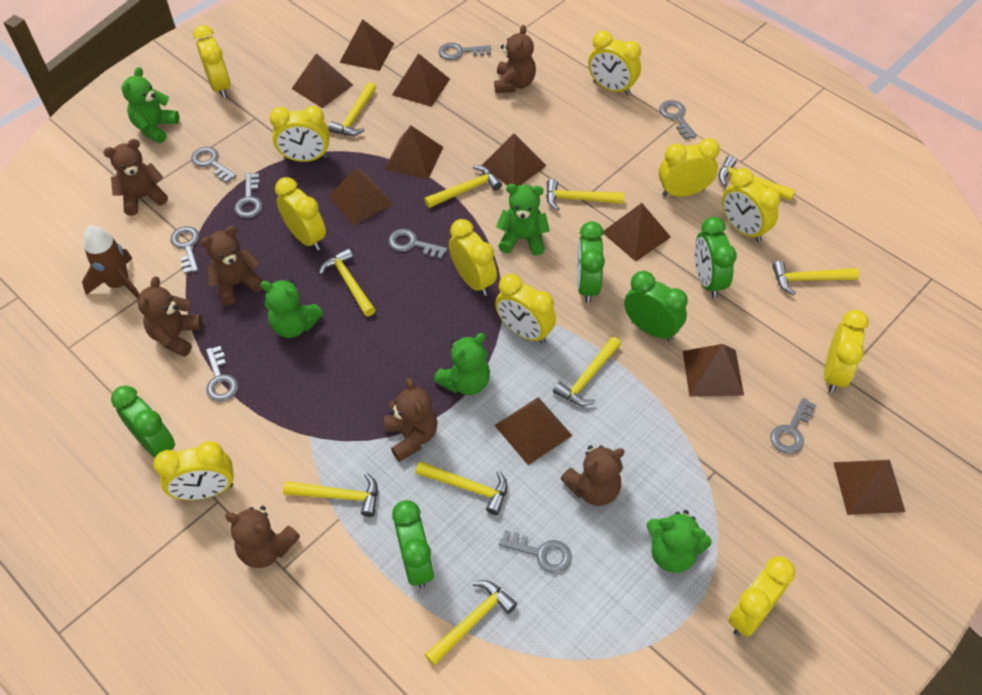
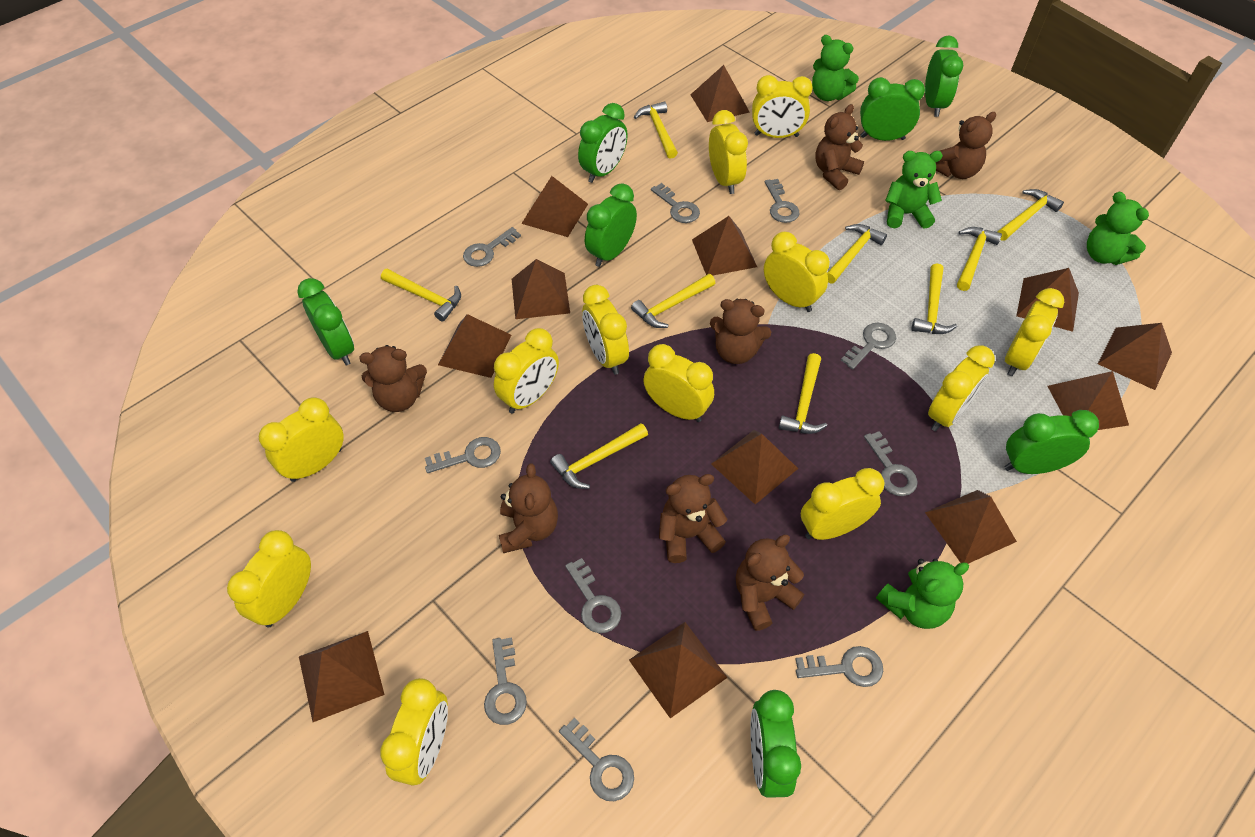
brown pyramid: 10 -> 12
brown rocket: 1 -> 0
green clock: 5 -> 7
green teddy bear: 5 -> 4
grey key: 9 -> 10
yellow clock: 11 -> 12
yellow hammer: 10 -> 9

